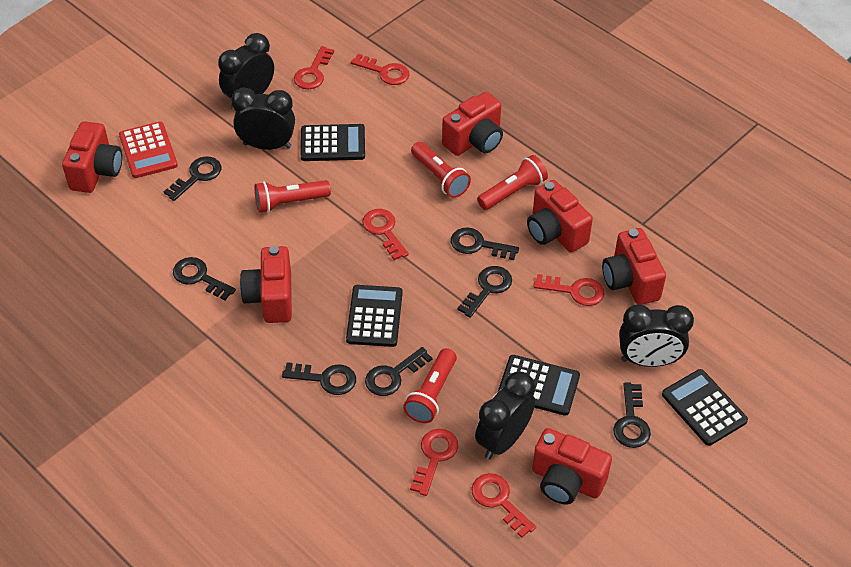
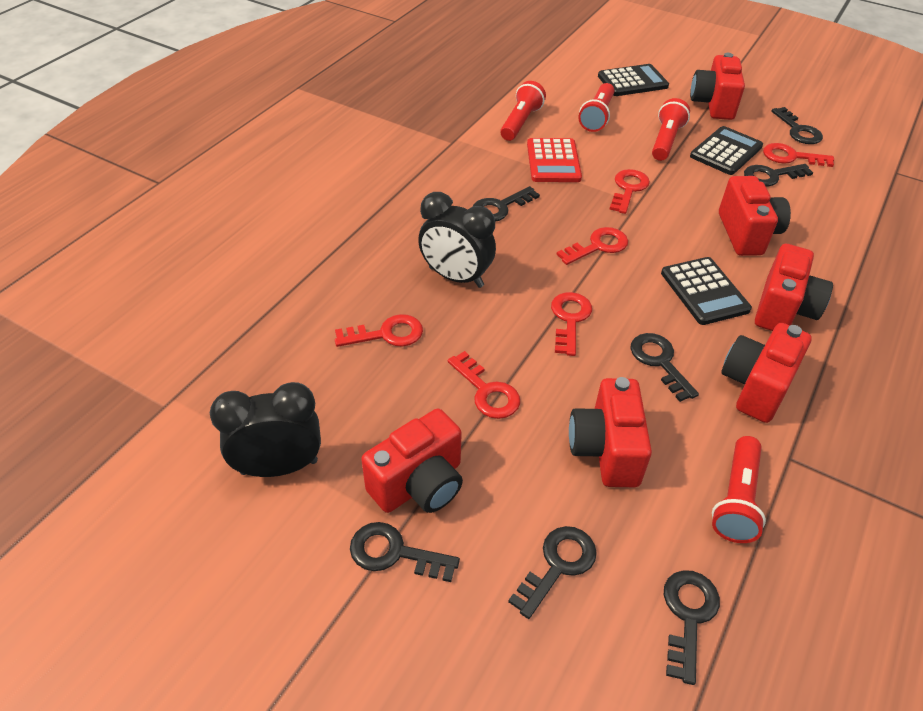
black calculator: 4 -> 3
black clock: 4 -> 2

